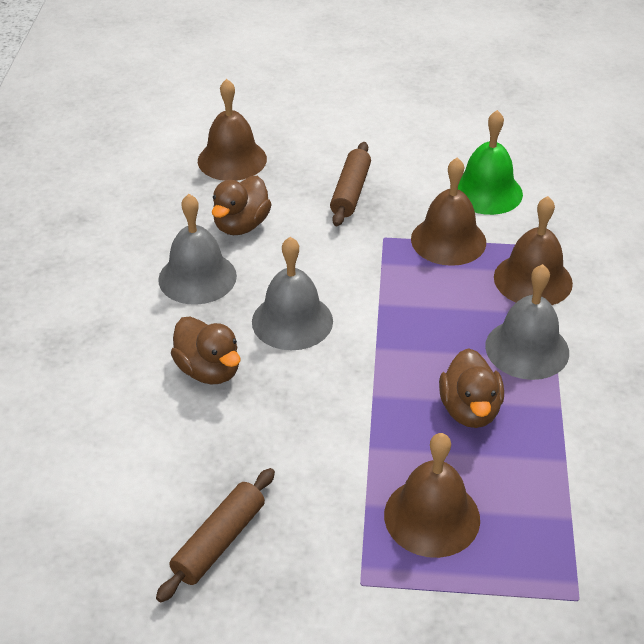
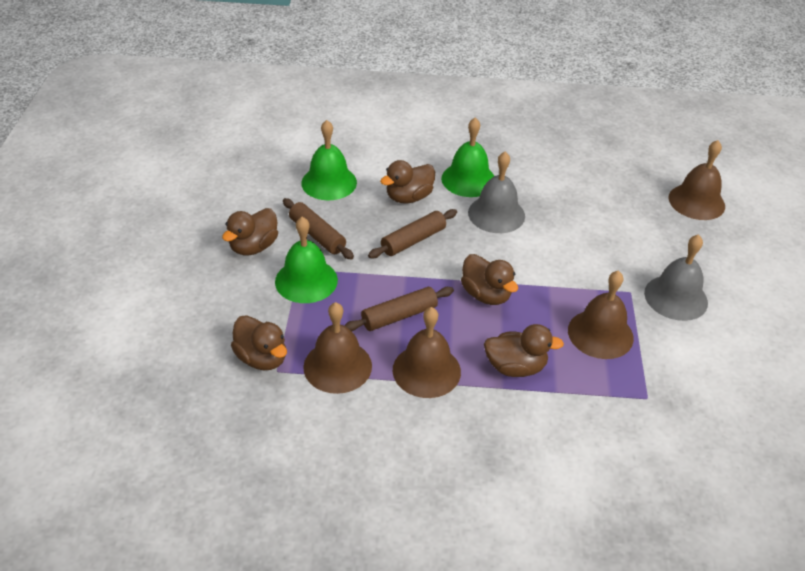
brown duck: 3 -> 5
brown rolling pin: 2 -> 3
green bell: 1 -> 3
grey bell: 3 -> 2

